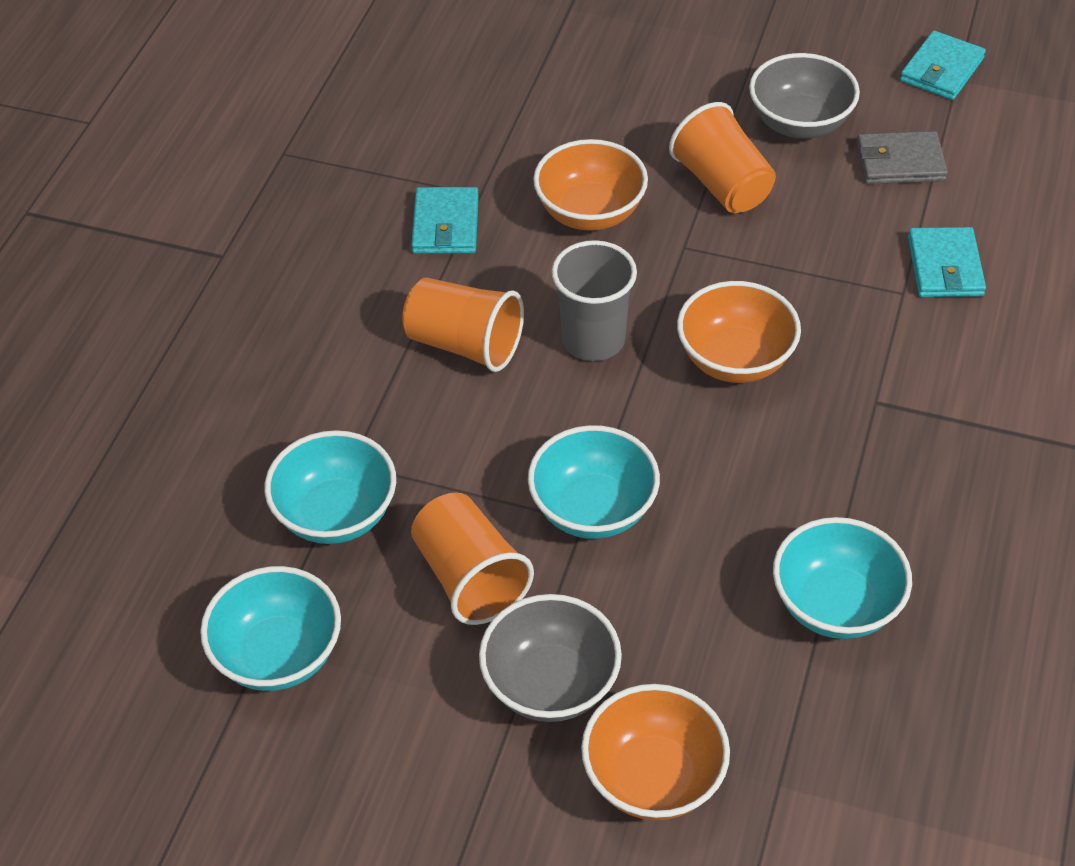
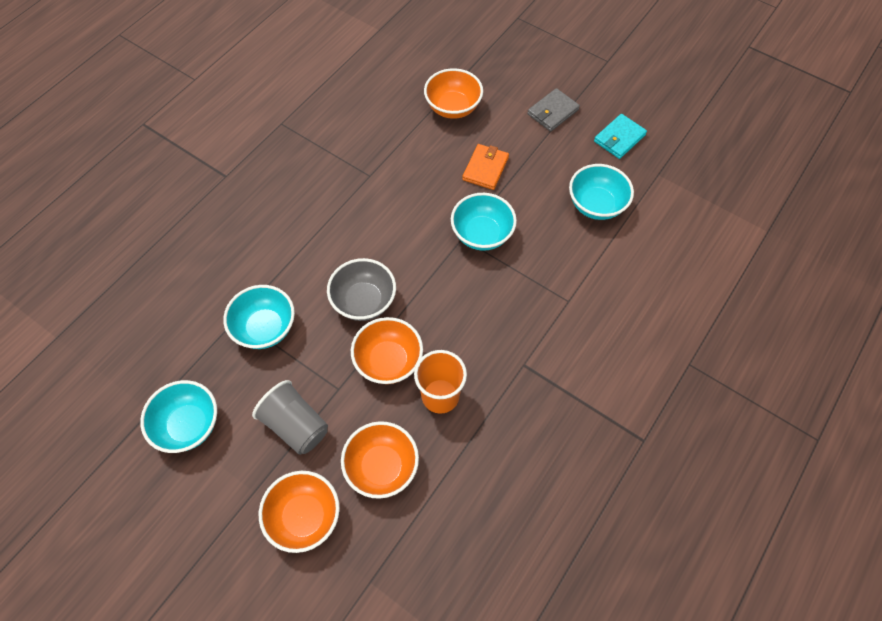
grey bowl: 2 -> 1
orange bowl: 3 -> 4
orange cup: 3 -> 1
orange wallet: 0 -> 1
turquoise wallet: 3 -> 1

